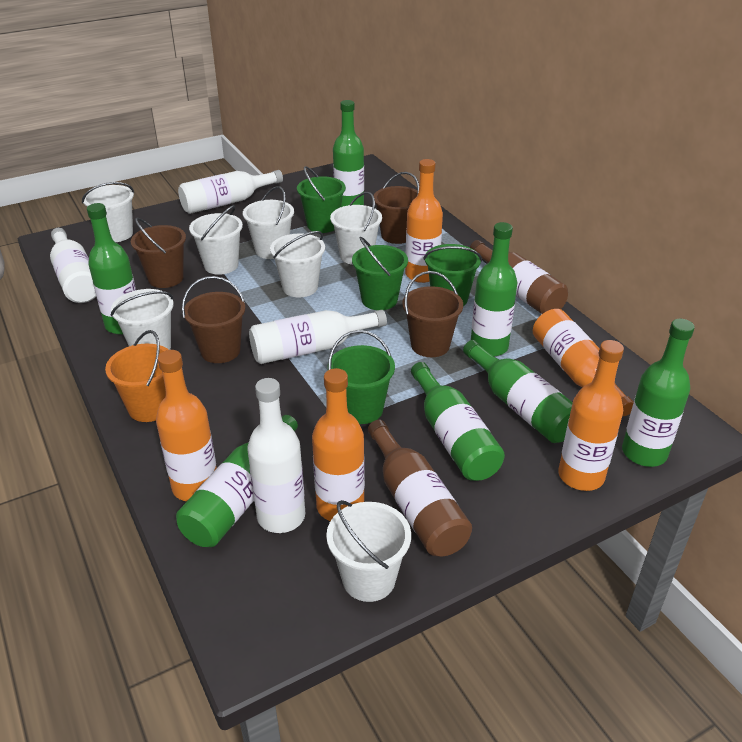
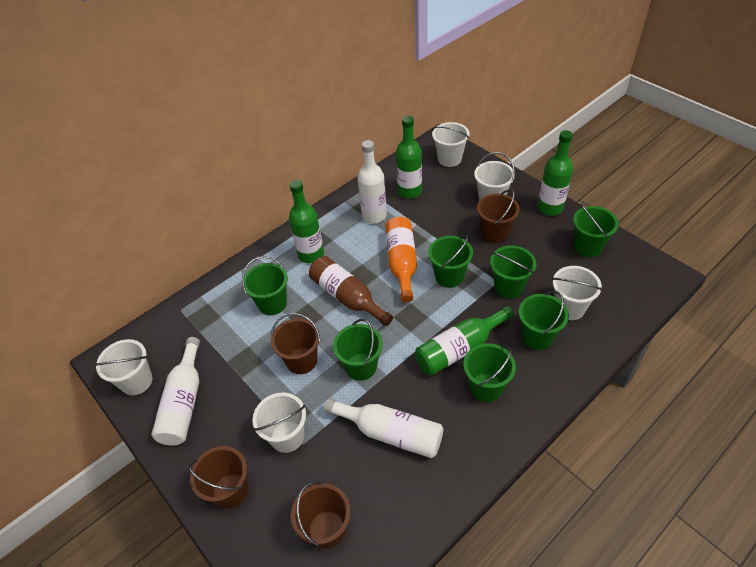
brown bottle: 2 -> 1
green bottle: 7 -> 4
green bucket: 4 -> 7
orange bottle: 5 -> 1
orange bucket: 1 -> 0
white bottle: 4 -> 3
white bucket: 7 -> 5

